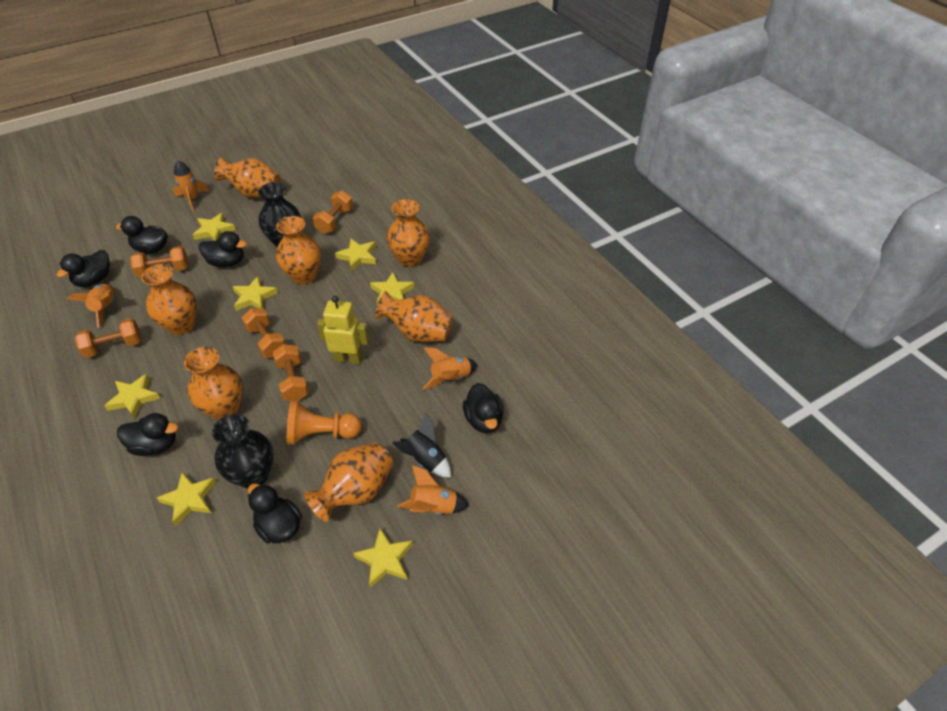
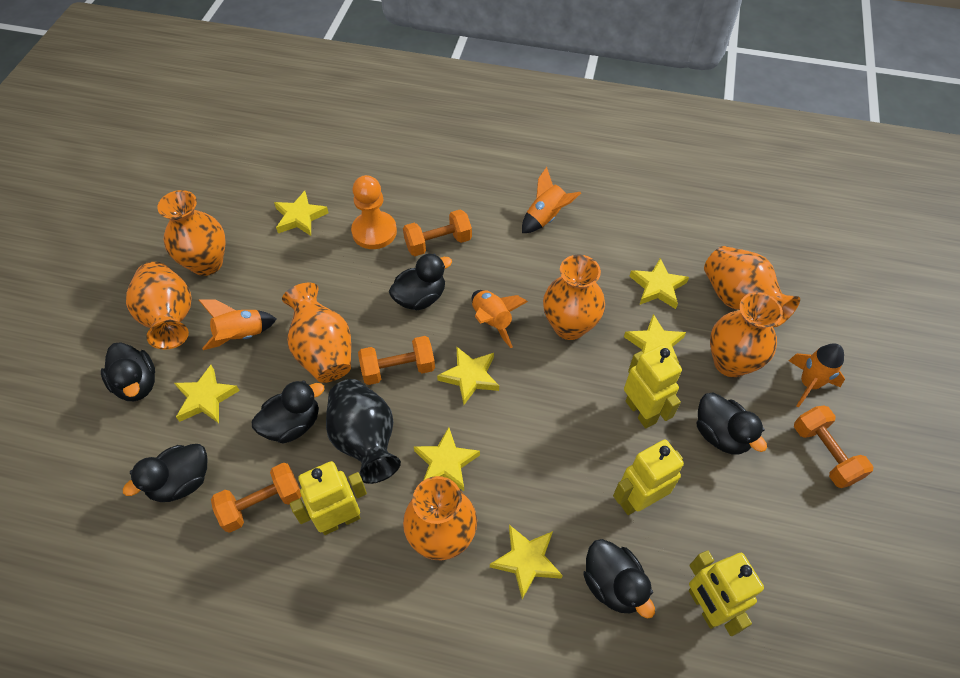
black rocket: 1 -> 0
black vase: 2 -> 1
orange dumbbell: 5 -> 4
yellow robot: 1 -> 4

